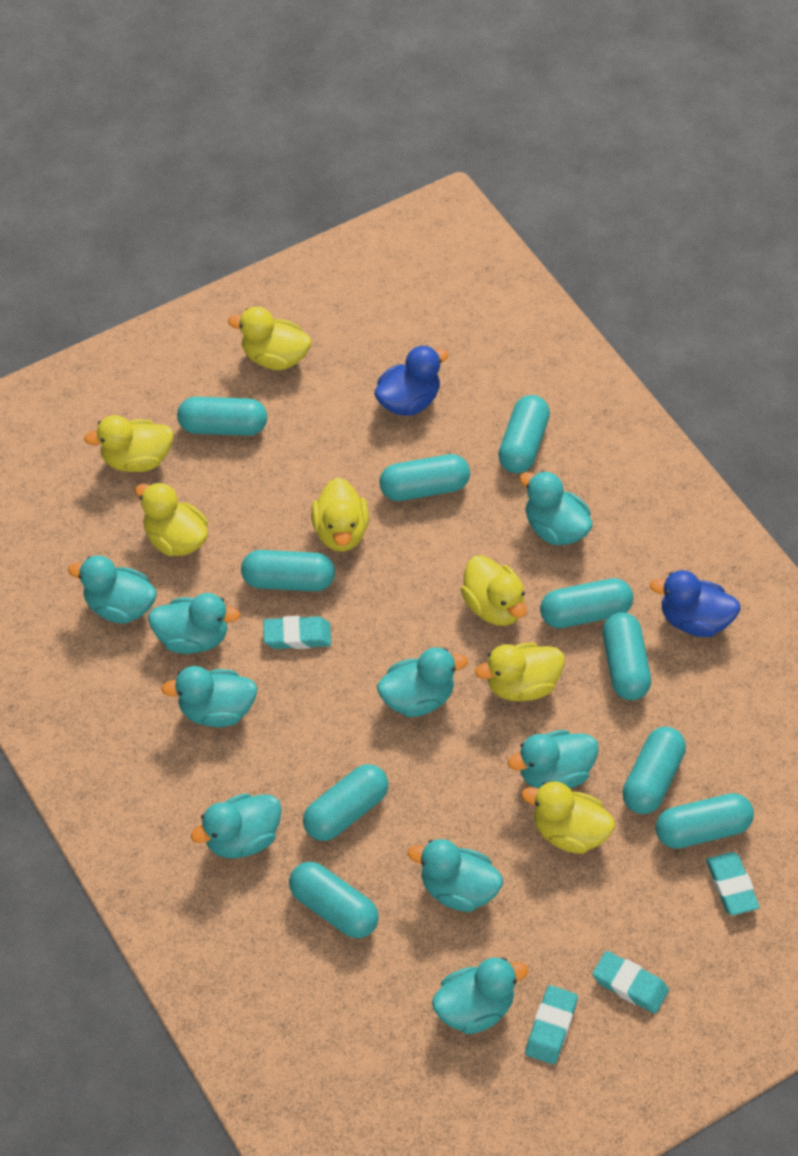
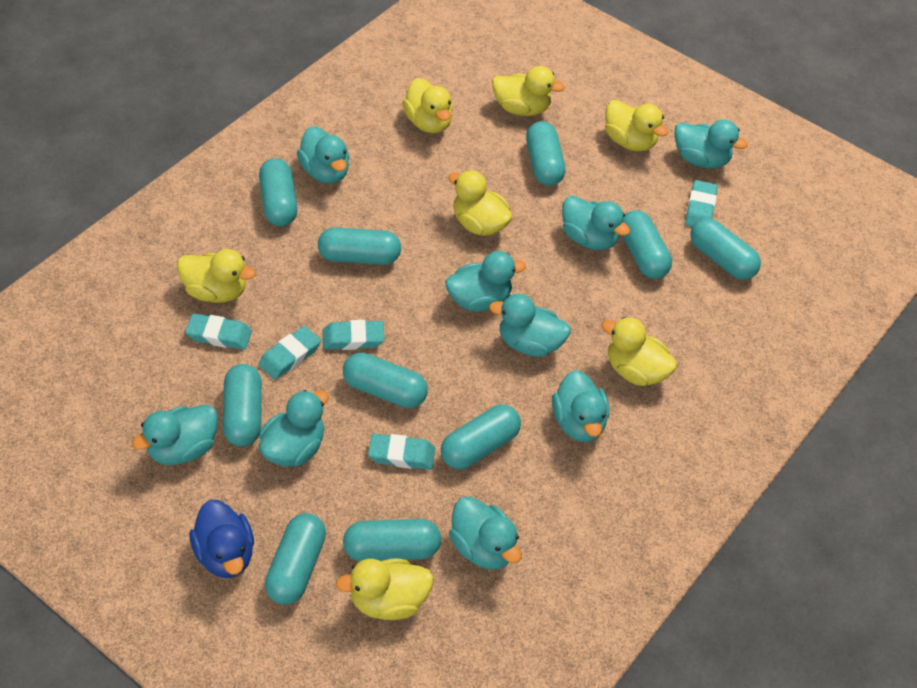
blue duck: 2 -> 1
turquoise eraser: 4 -> 5

